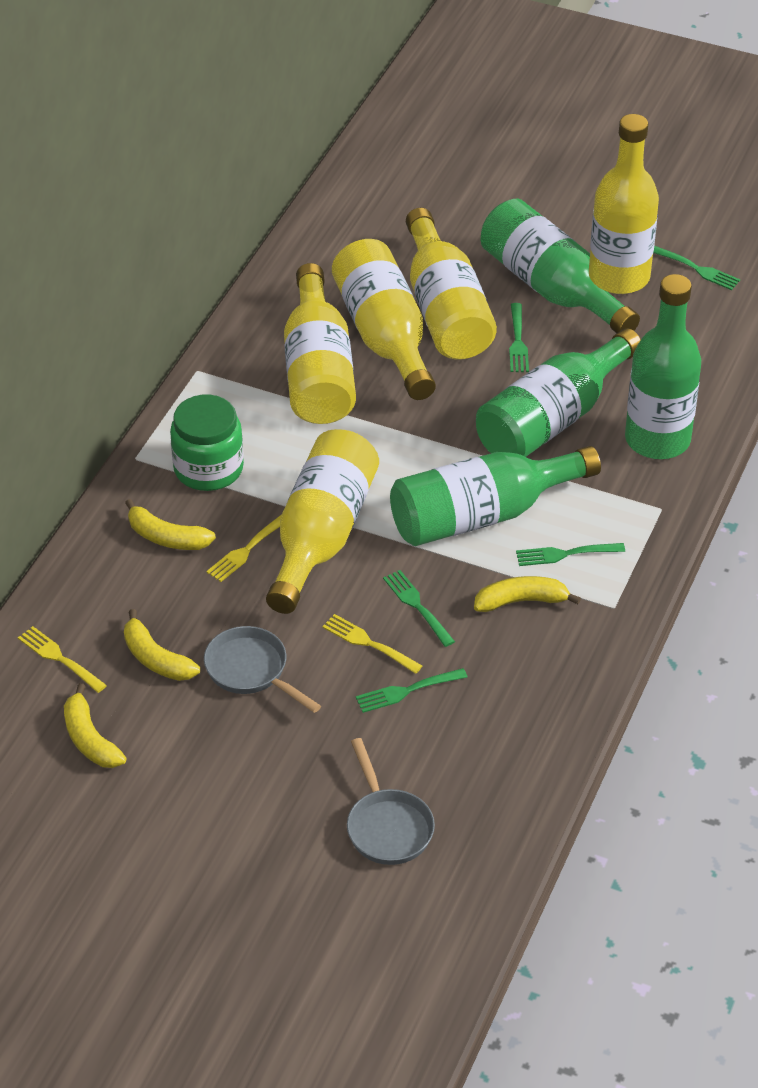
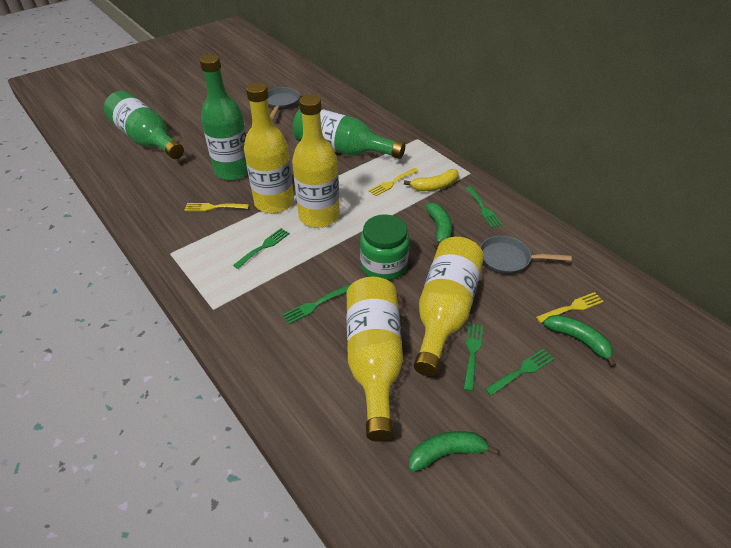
green banana: 0 -> 3
green bottle: 4 -> 3
yellow banana: 4 -> 1
yellow bottle: 5 -> 4

